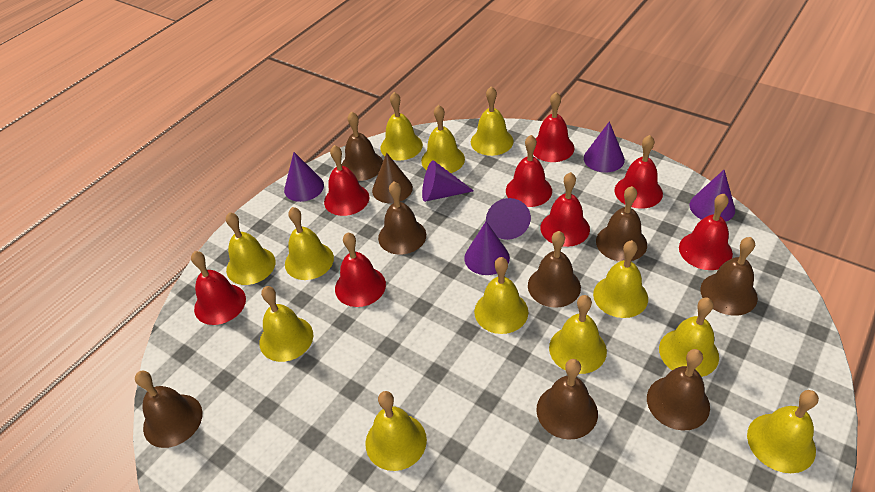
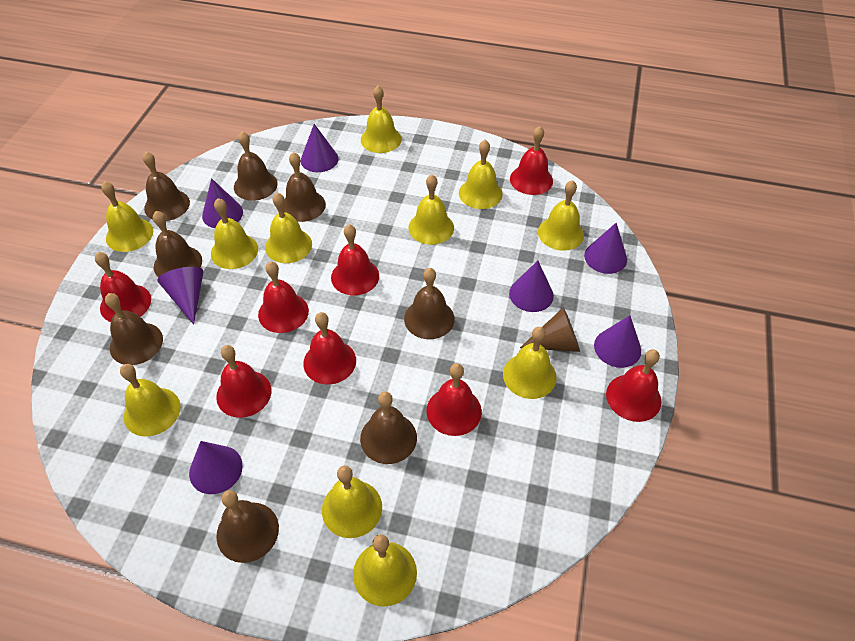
purple cone: 6 -> 7
yellow bell: 12 -> 11

